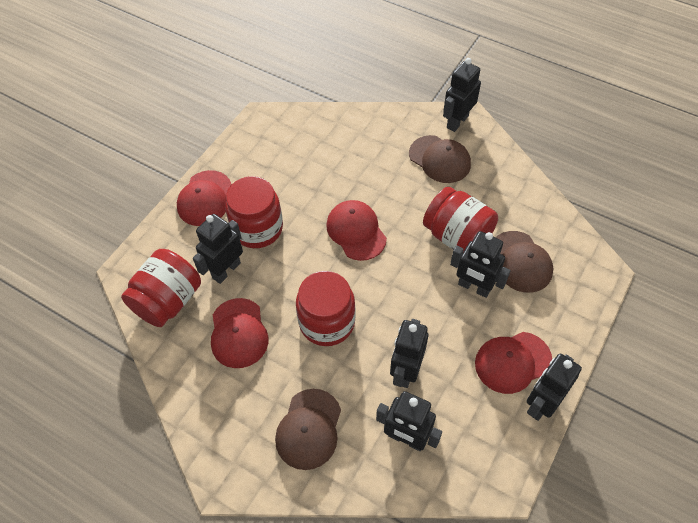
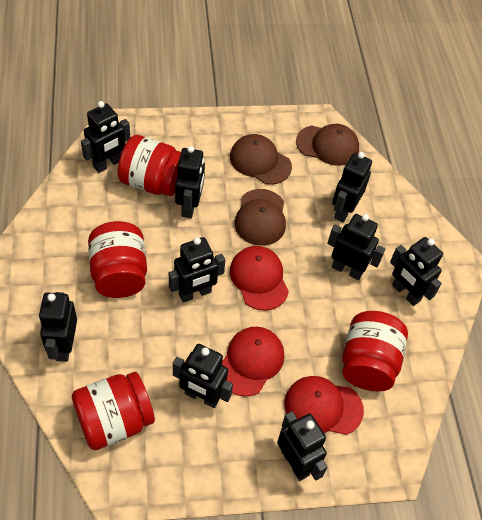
black robot: 6 -> 9
red cap: 4 -> 3

